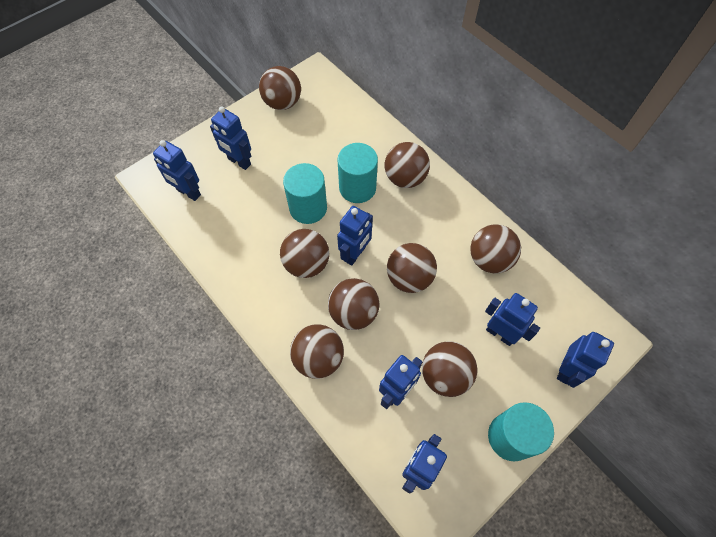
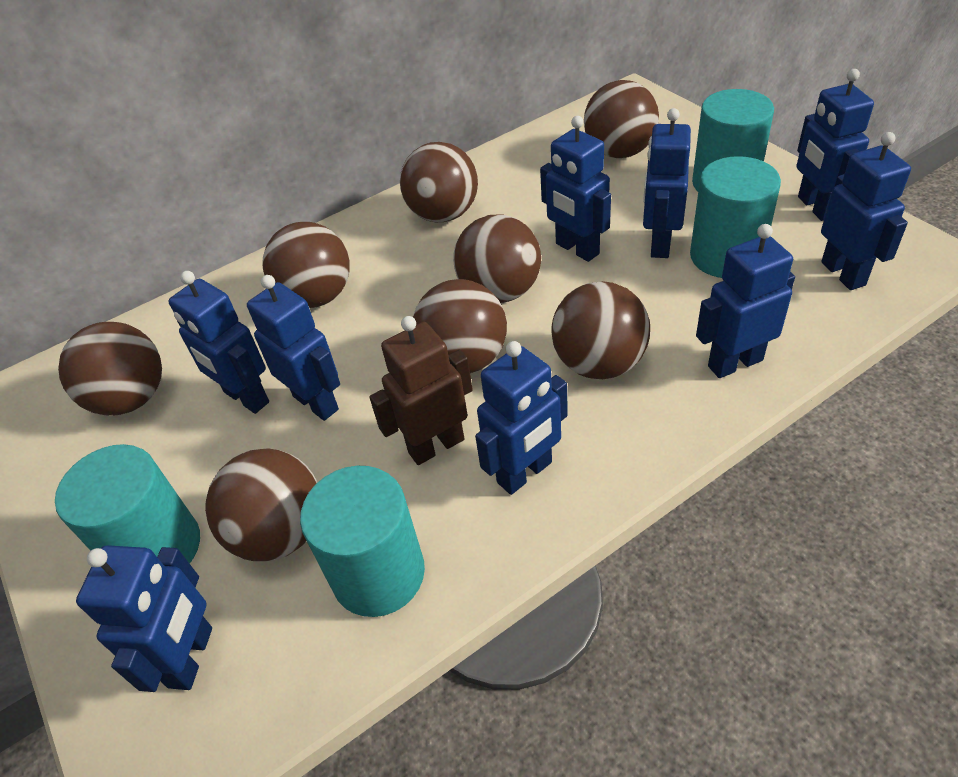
blue robot: 7 -> 9
brown robot: 0 -> 1
turquoise cylinder: 3 -> 4

